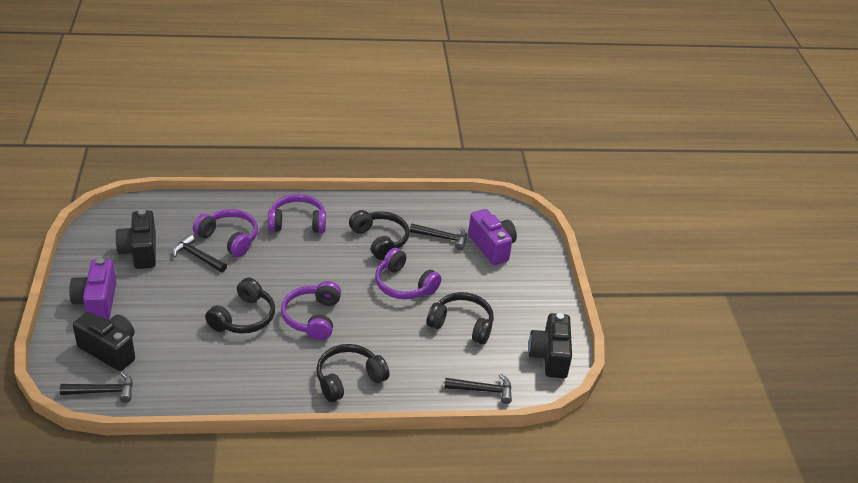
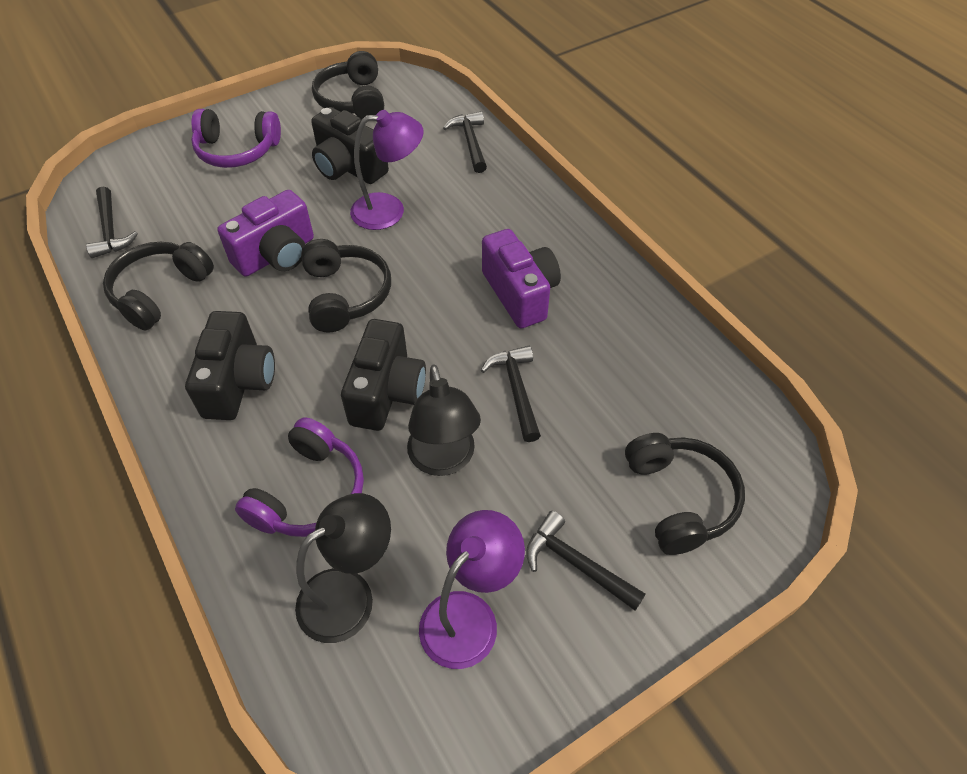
black lamp: 0 -> 2
purple headphones: 4 -> 2
purple lamp: 0 -> 2

